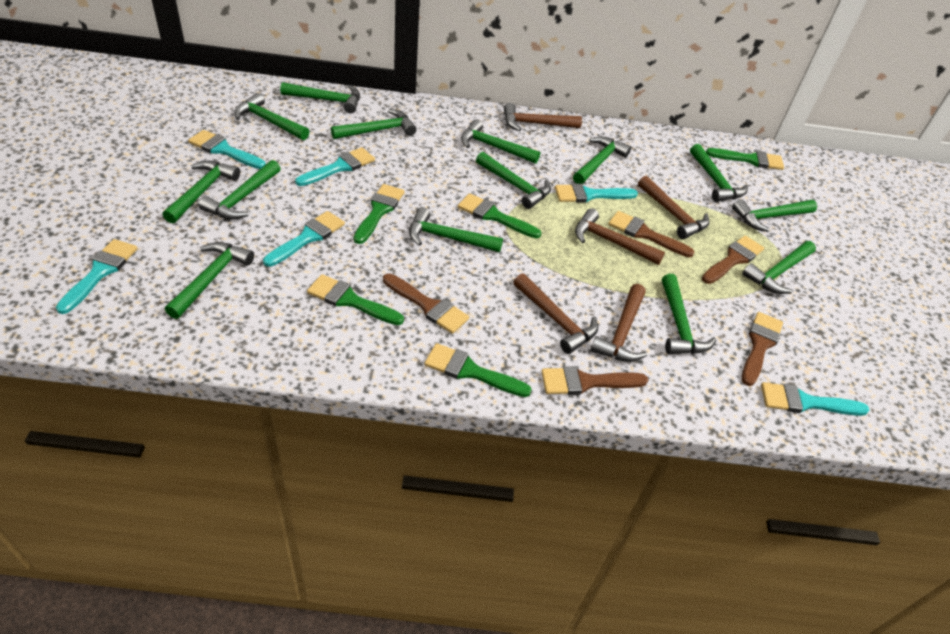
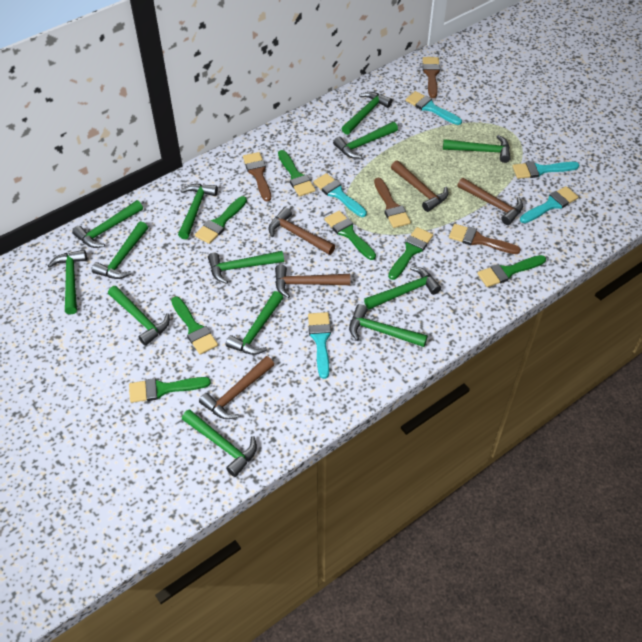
brown brush: 5 -> 4
green brush: 5 -> 7
green hammer: 14 -> 13
turquoise brush: 6 -> 5

